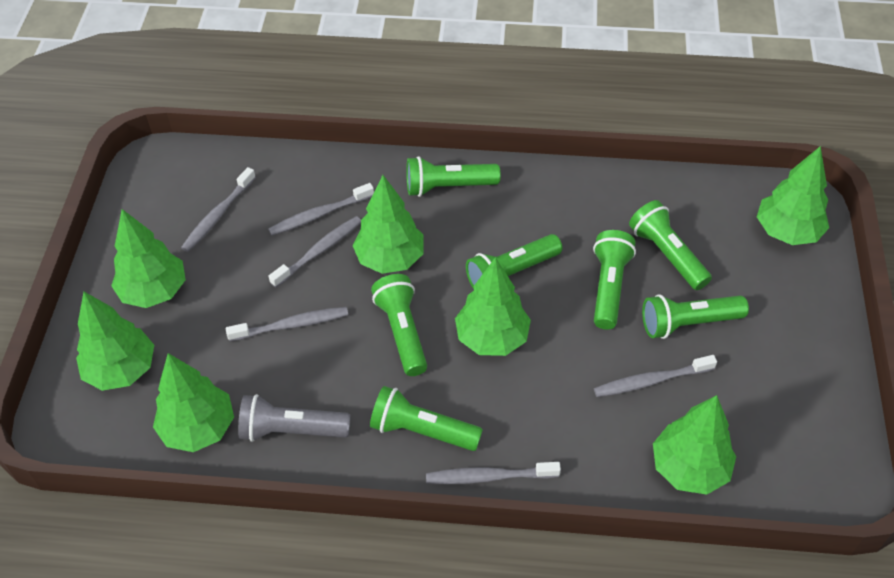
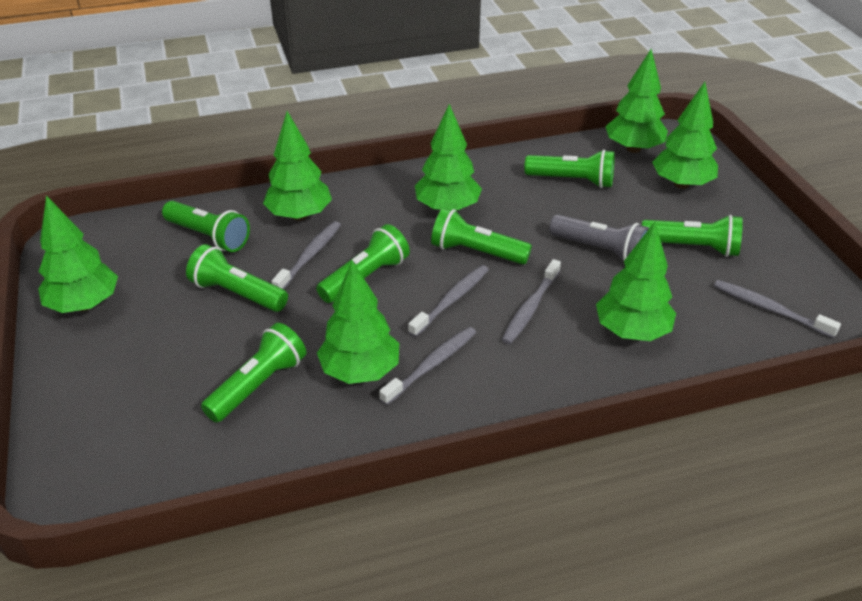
grey toothbrush: 6 -> 5

